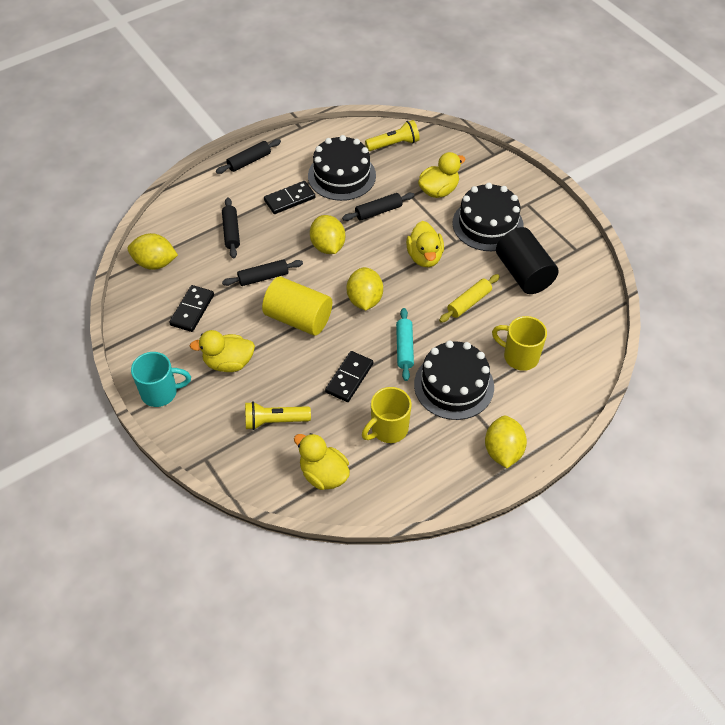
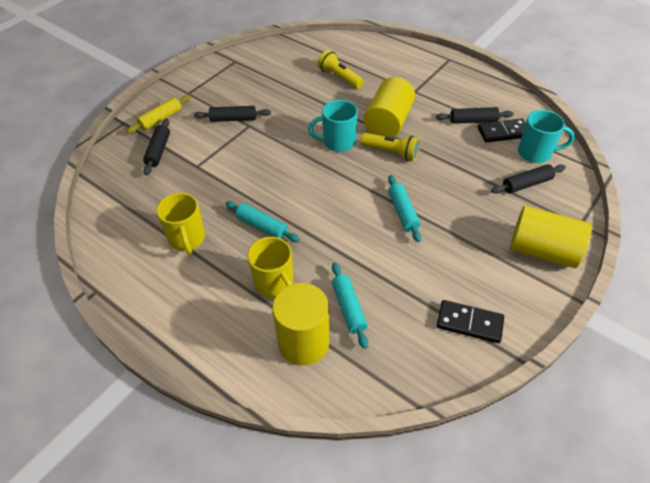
black cake: 3 -> 0
black cylinder: 1 -> 0
black domino: 3 -> 2
turquoise mug: 1 -> 2
turquoise rolling pin: 1 -> 3
yellow cylinder: 1 -> 3
yellow duck: 4 -> 0
yellow lemon: 4 -> 0

